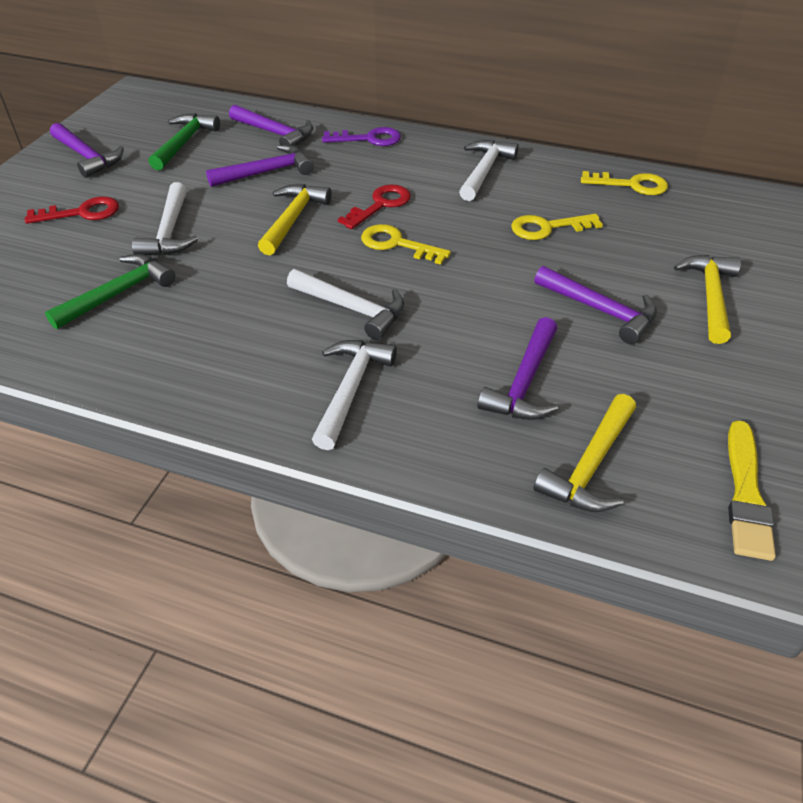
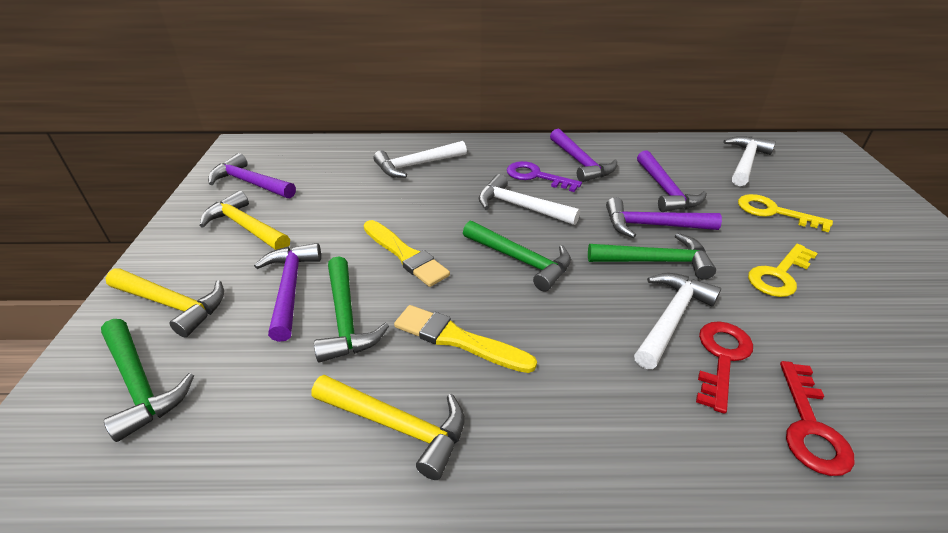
green hammer: 2 -> 4
yellow brush: 1 -> 2
yellow key: 3 -> 2

